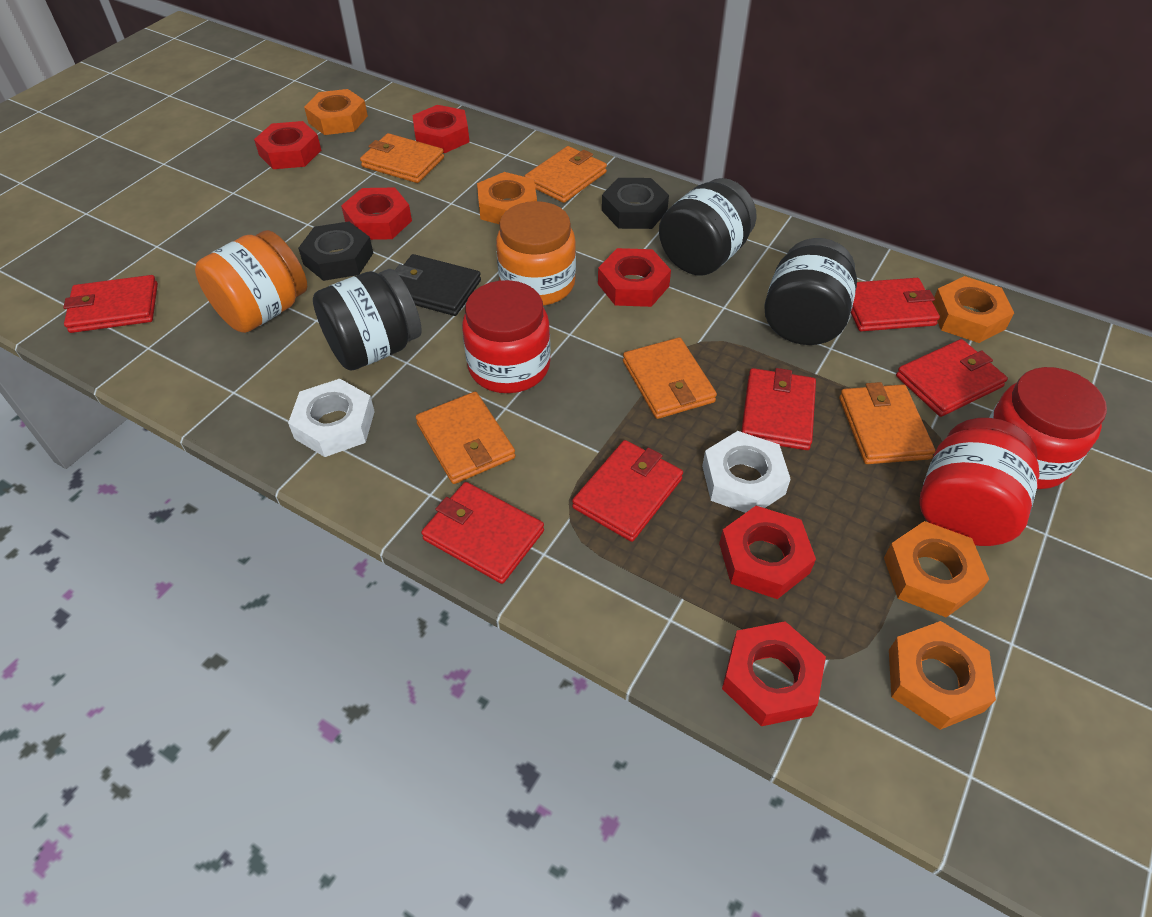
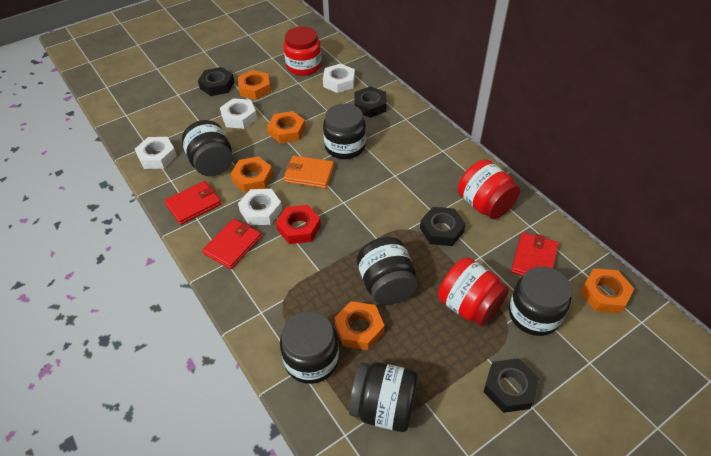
black jar: 3 -> 6
black nut: 2 -> 4
black wallet: 1 -> 0
orange jar: 2 -> 0
orange wallet: 5 -> 1
red nut: 6 -> 1
red wallet: 6 -> 3
white nut: 2 -> 4

